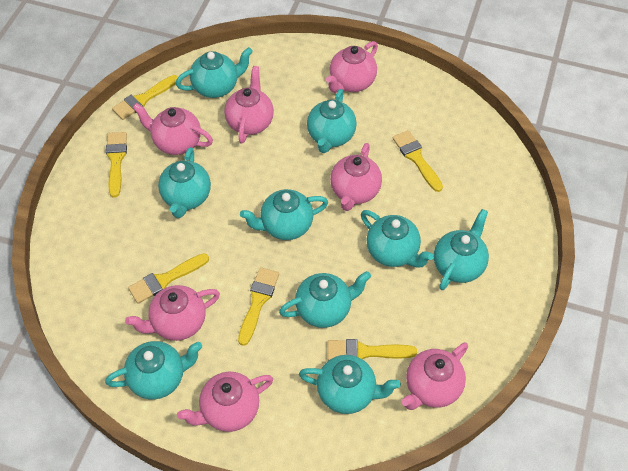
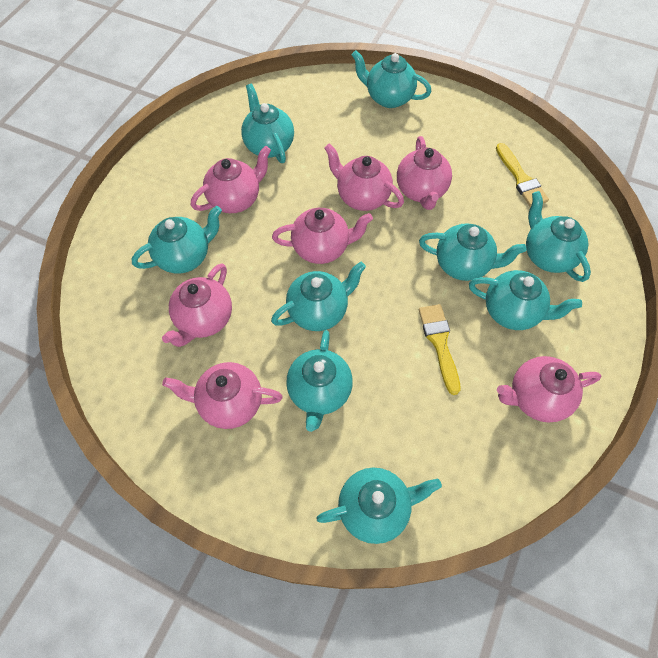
yellow brush: 6 -> 2

